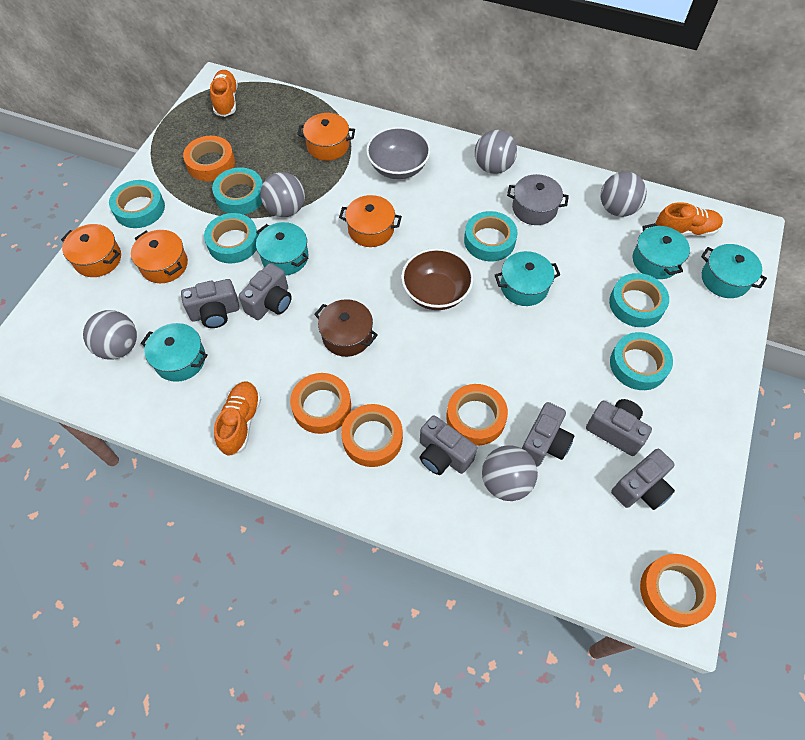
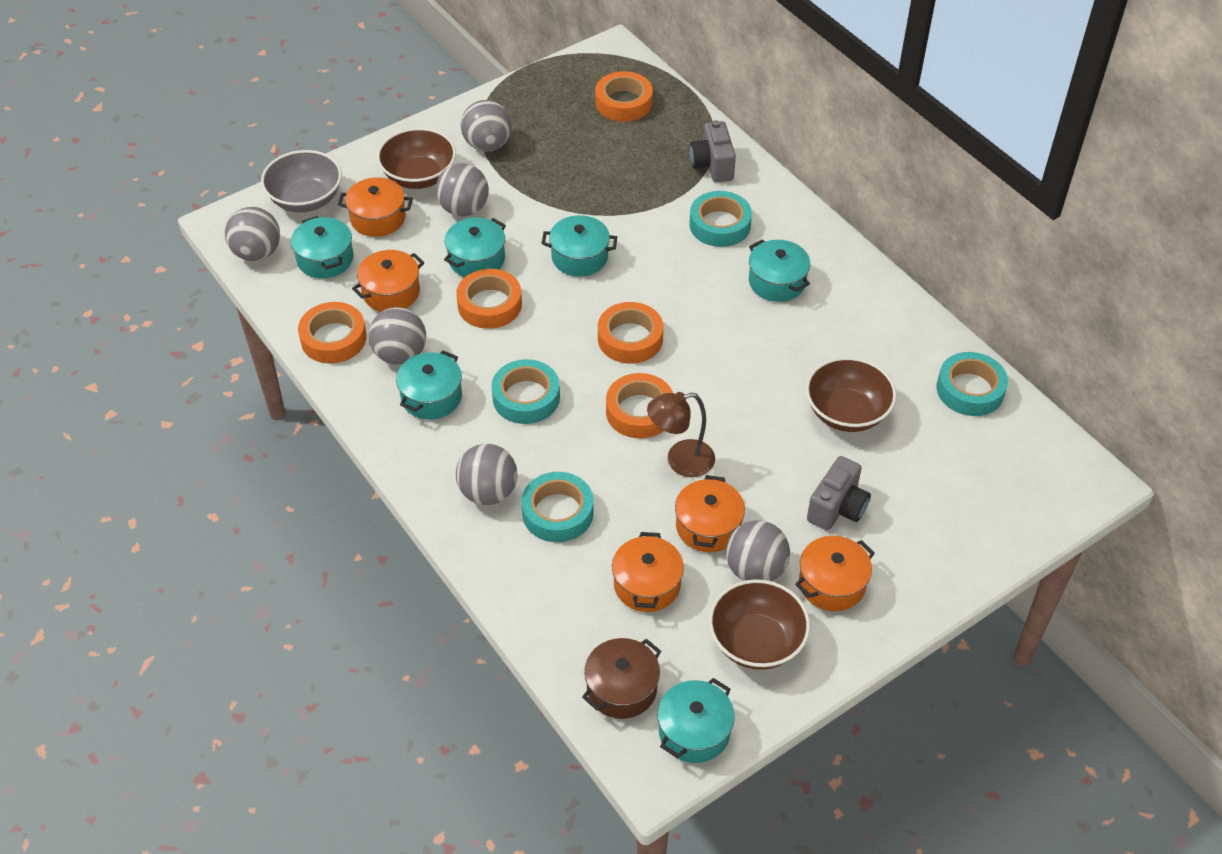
brown bowl: 1 -> 3
brown lamp: 0 -> 1
grey ball: 5 -> 6
grey camera: 6 -> 2
grey pot: 1 -> 0
orange pot: 4 -> 5
orange shoe: 3 -> 0
turquoise pot: 5 -> 6
turquoise tape: 6 -> 4

